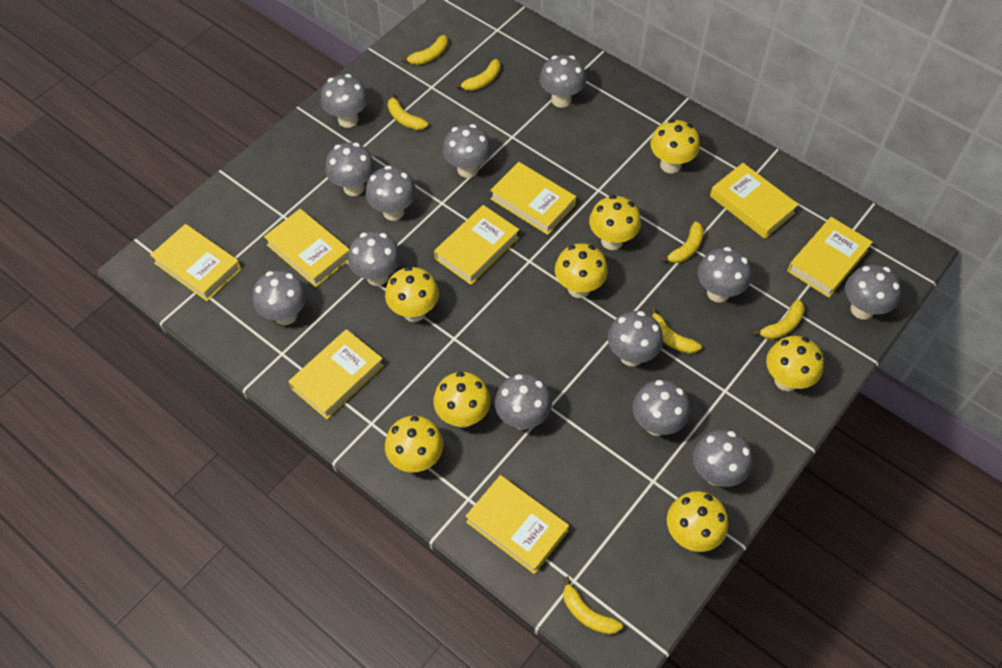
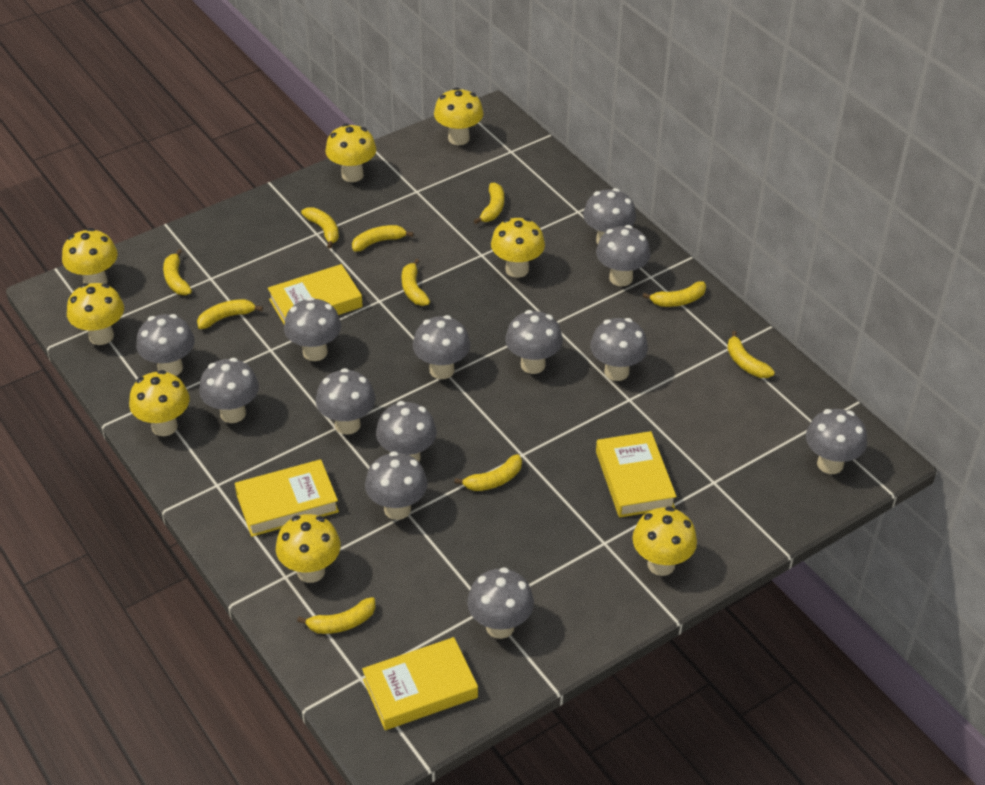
yellow banana: 7 -> 10
yellow book: 8 -> 4

